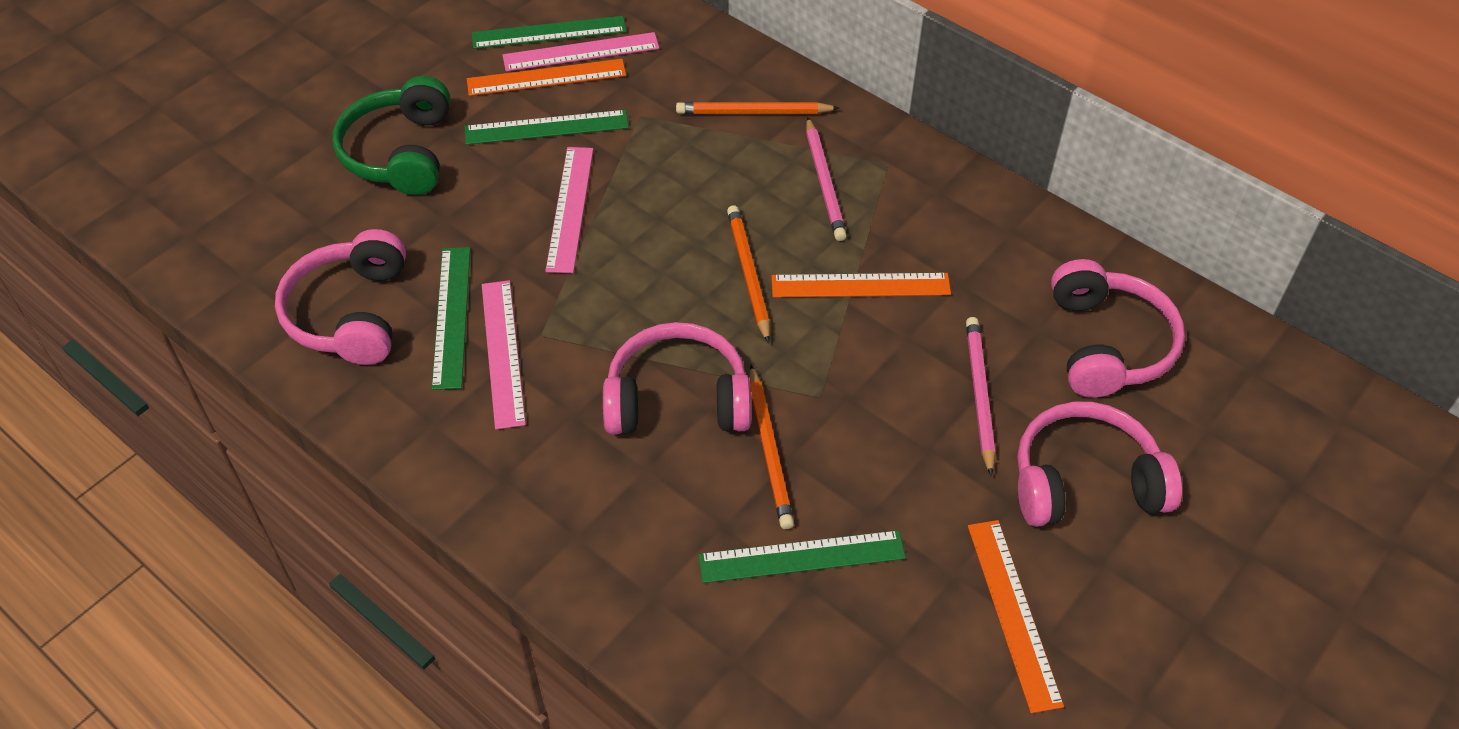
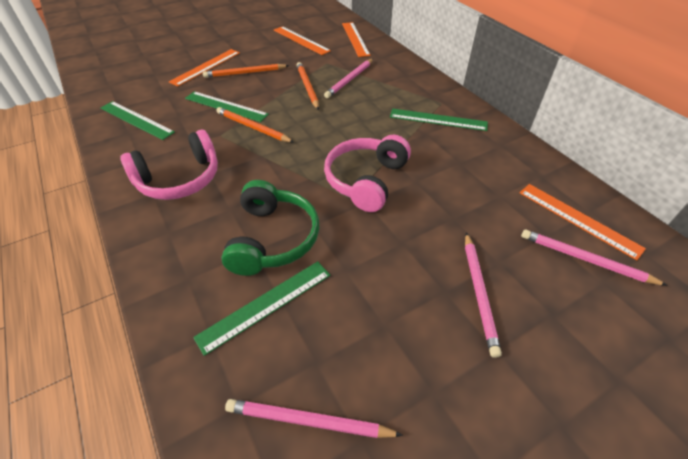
orange ruler: 3 -> 4
pink headphones: 4 -> 2
pink pencil: 2 -> 4
pink ruler: 3 -> 0

